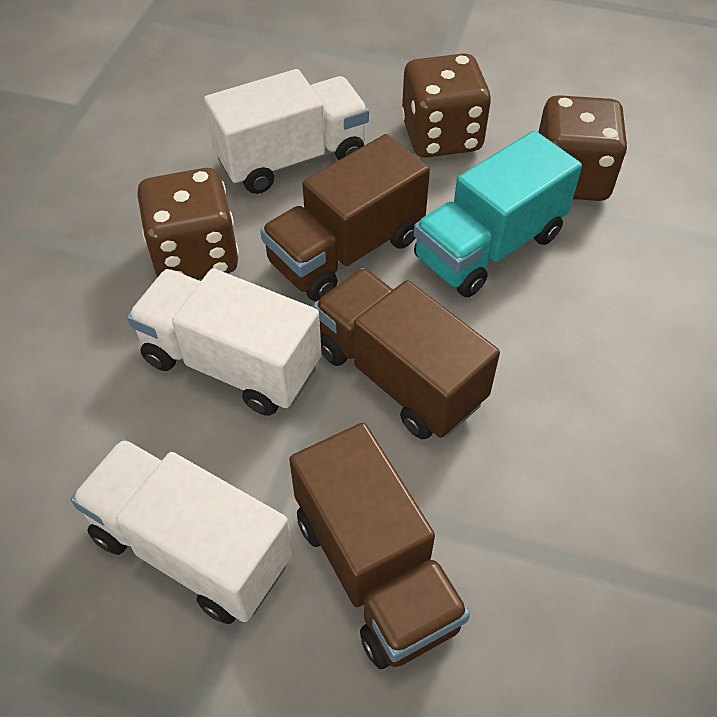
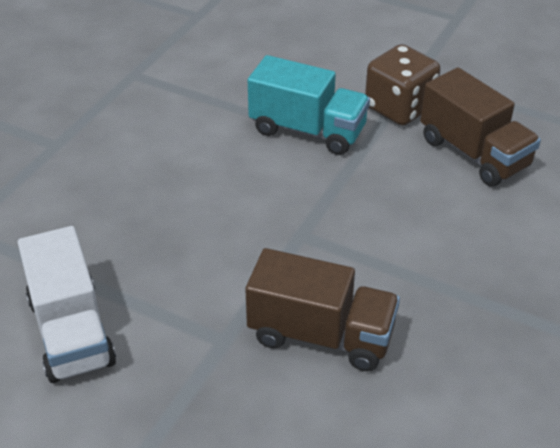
brown dice: 3 -> 1
brown truck: 3 -> 2
white truck: 3 -> 1

